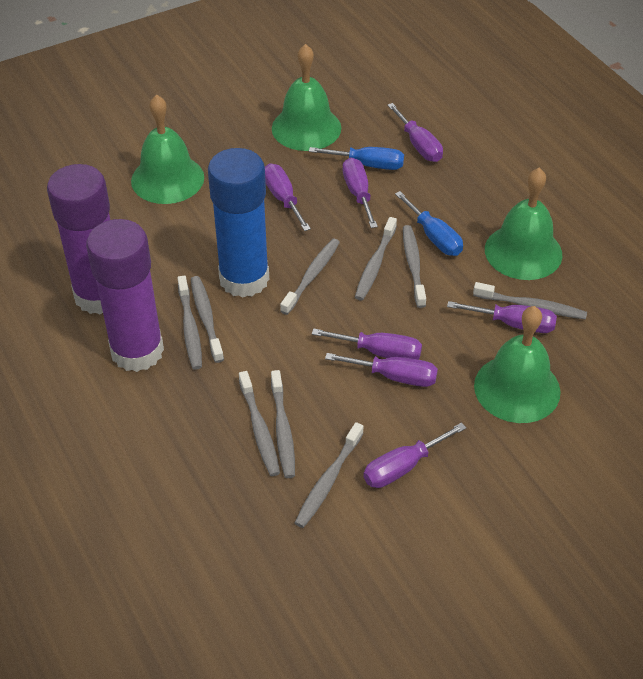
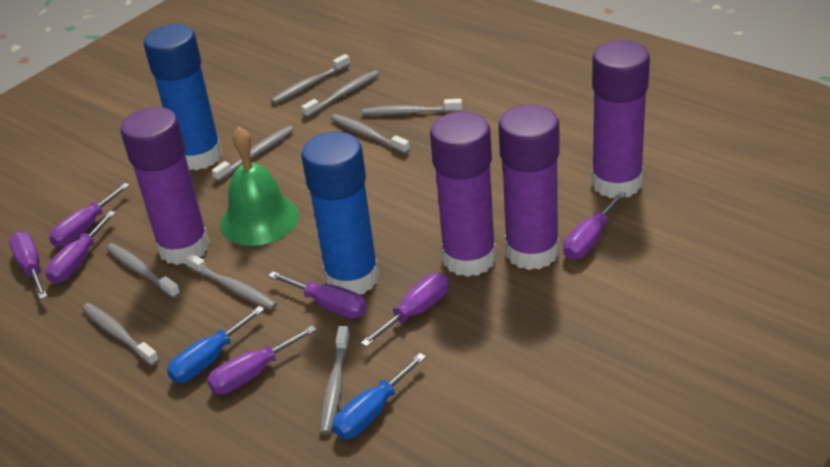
blue glue stick: 1 -> 2
green bell: 4 -> 1
purple glue stick: 2 -> 4

